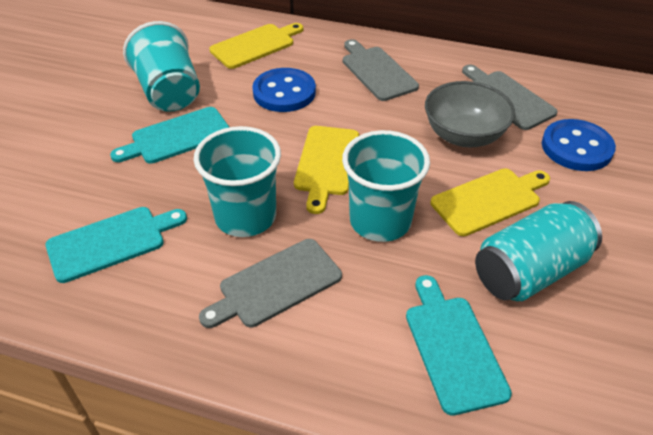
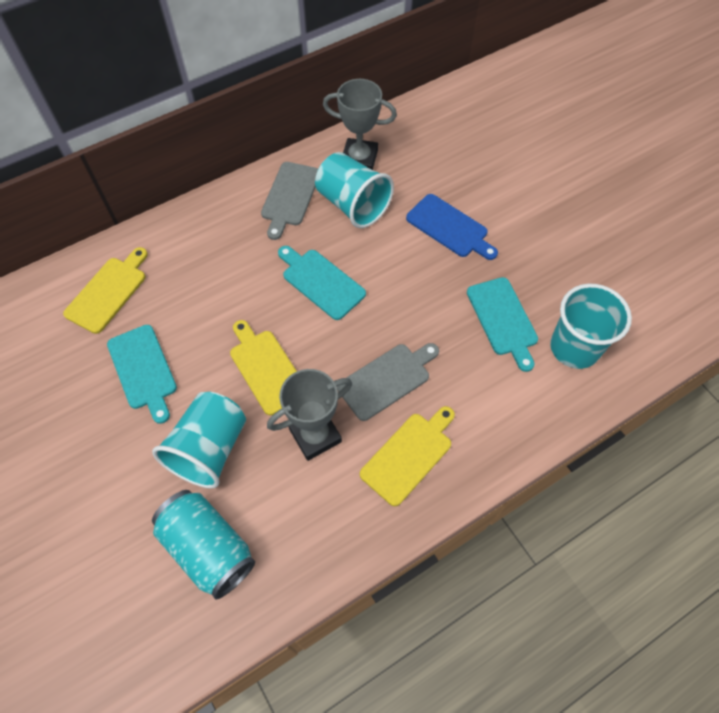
blue button: 2 -> 0
blue cutting board: 0 -> 1
grey bowl: 1 -> 0
grey cutting board: 3 -> 2
grey trophy: 0 -> 2

